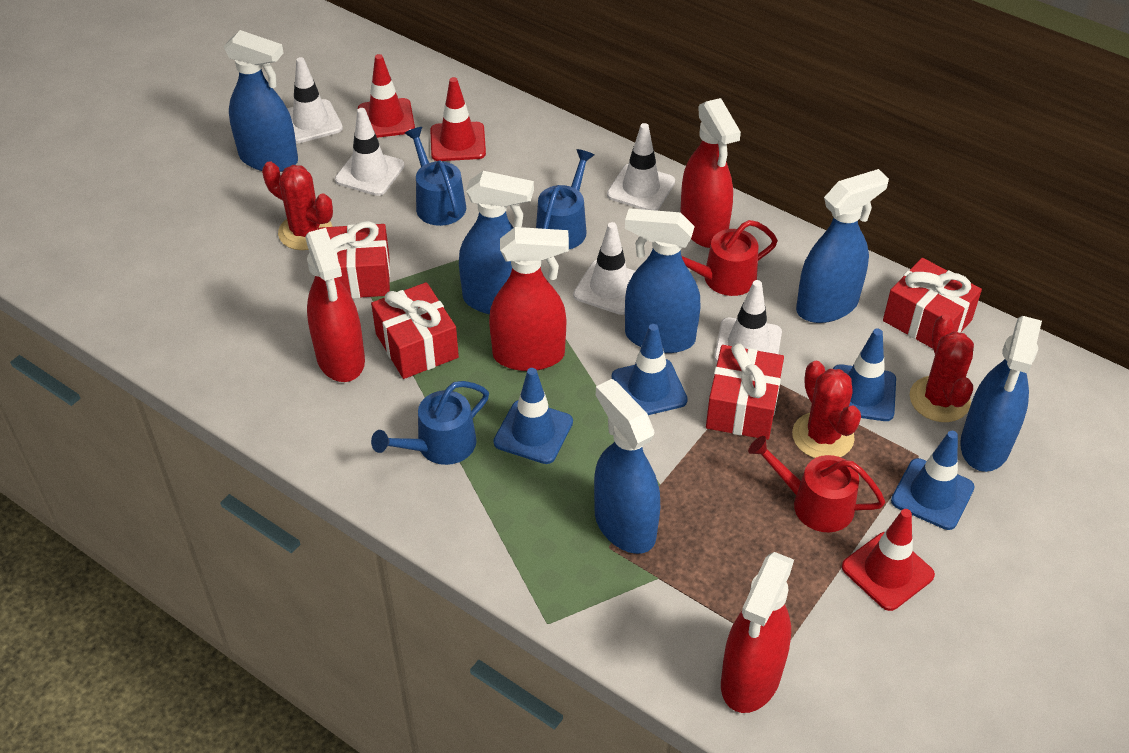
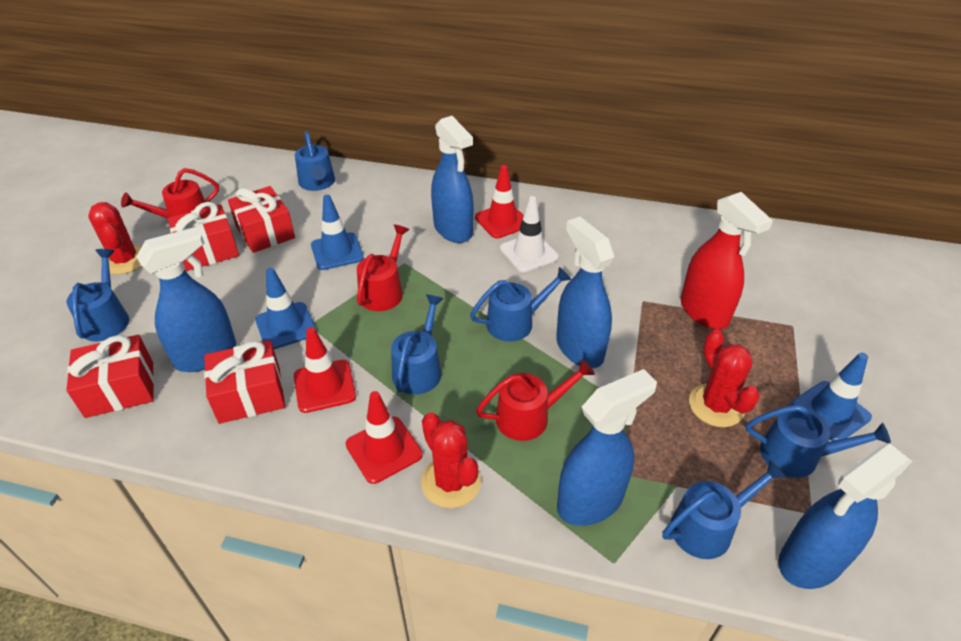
blue spray bottle: 6 -> 5
blue traffic cone: 4 -> 3
blue watering can: 3 -> 6
red spray bottle: 4 -> 1
red watering can: 2 -> 3
white traffic cone: 5 -> 1

